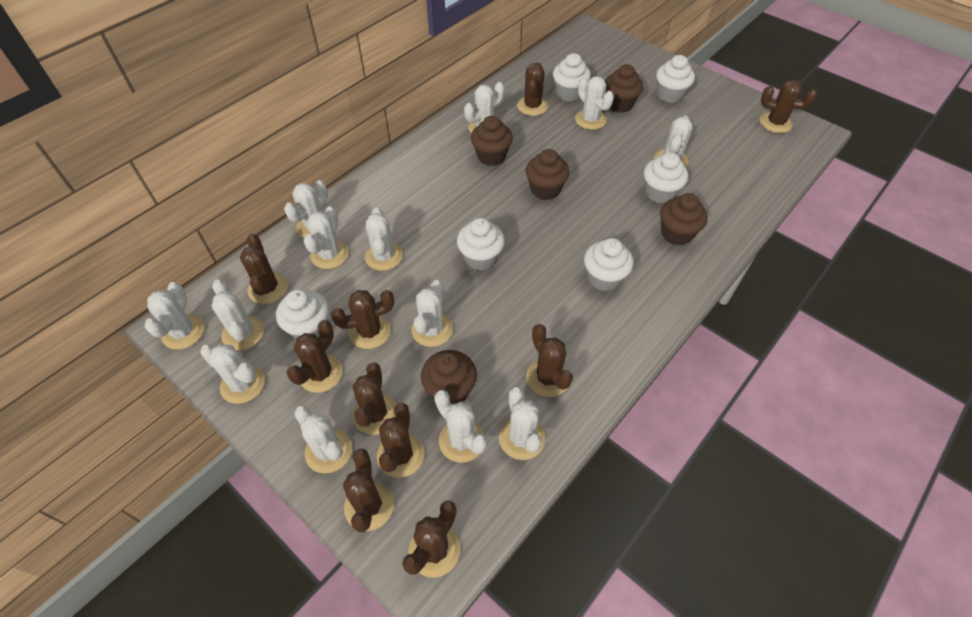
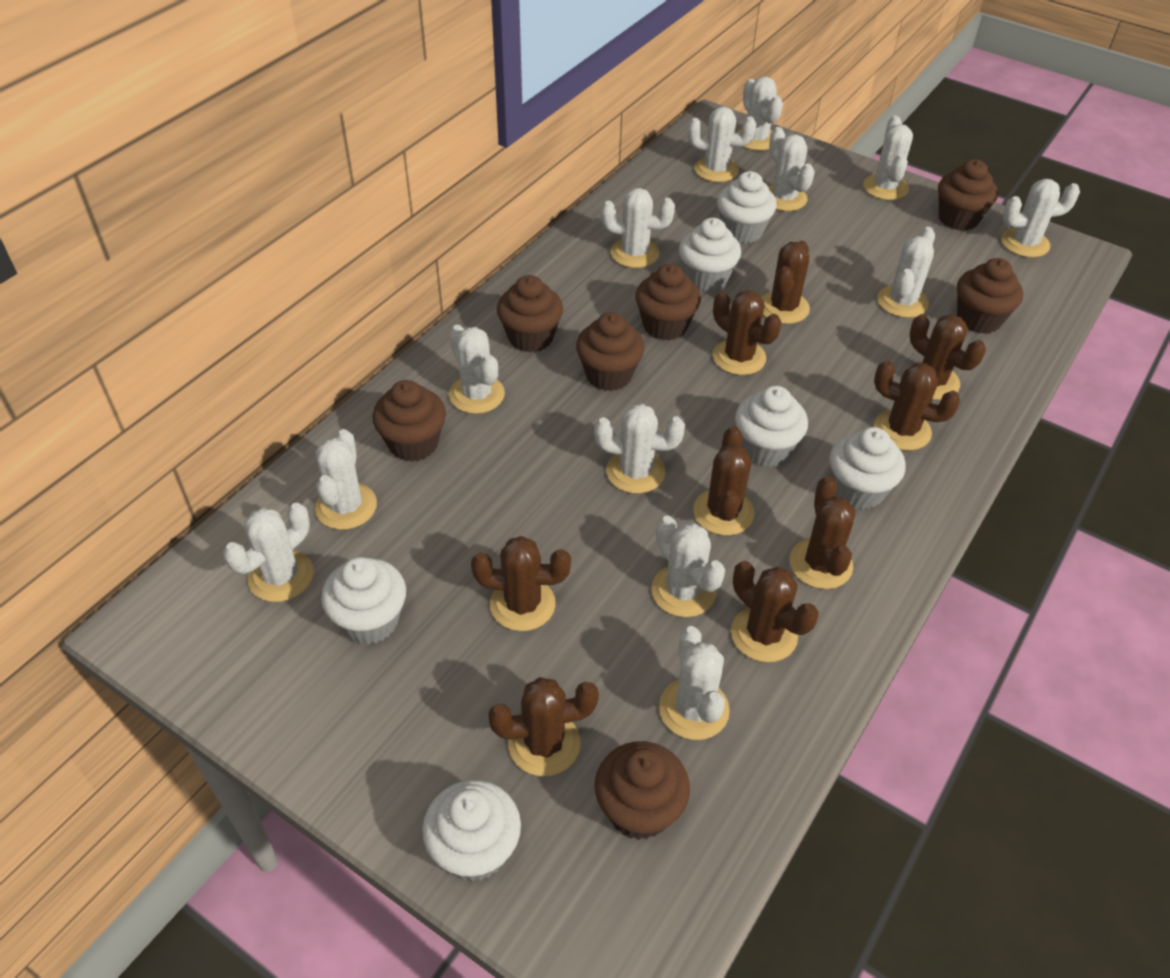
brown cactus: 10 -> 9
brown cupcake: 5 -> 7

